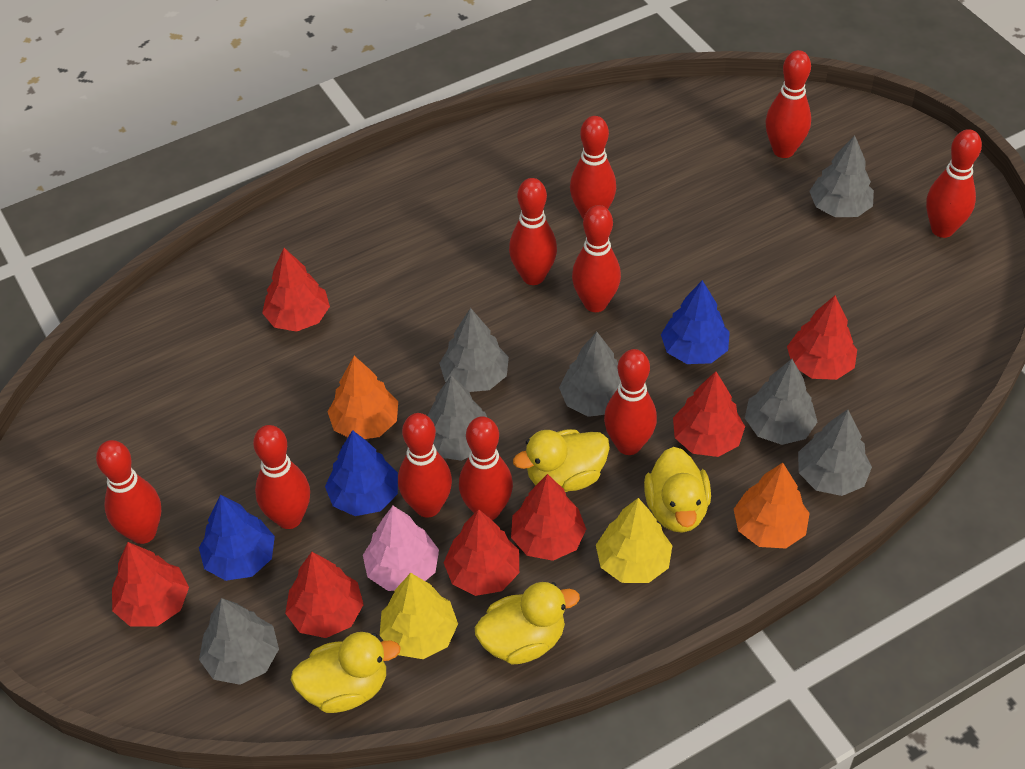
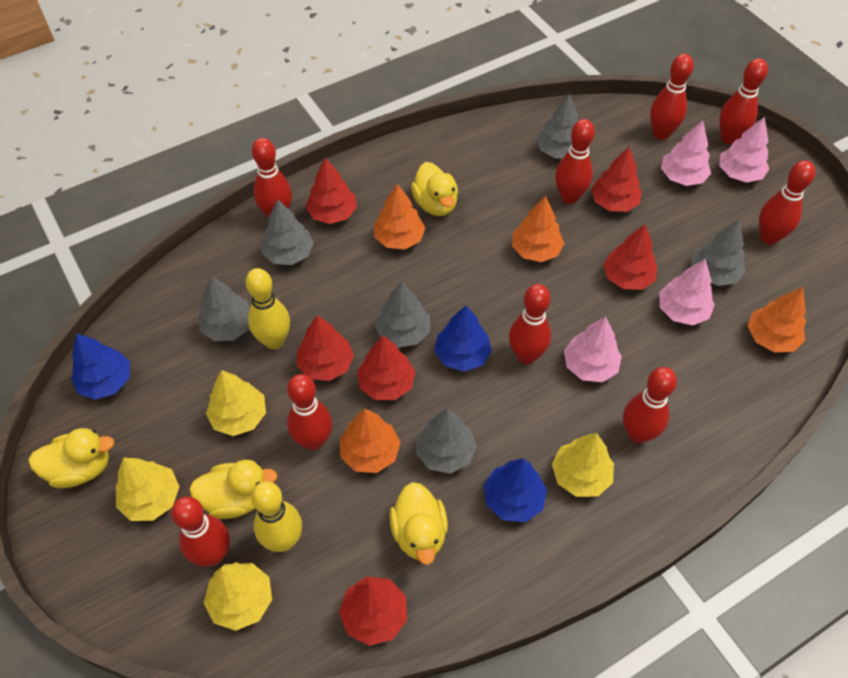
grey tree: 7 -> 6
orange tree: 2 -> 4
pink tree: 1 -> 4
red bowling pin: 10 -> 9
red tree: 7 -> 6
yellow bowling pin: 0 -> 2
yellow tree: 2 -> 4

